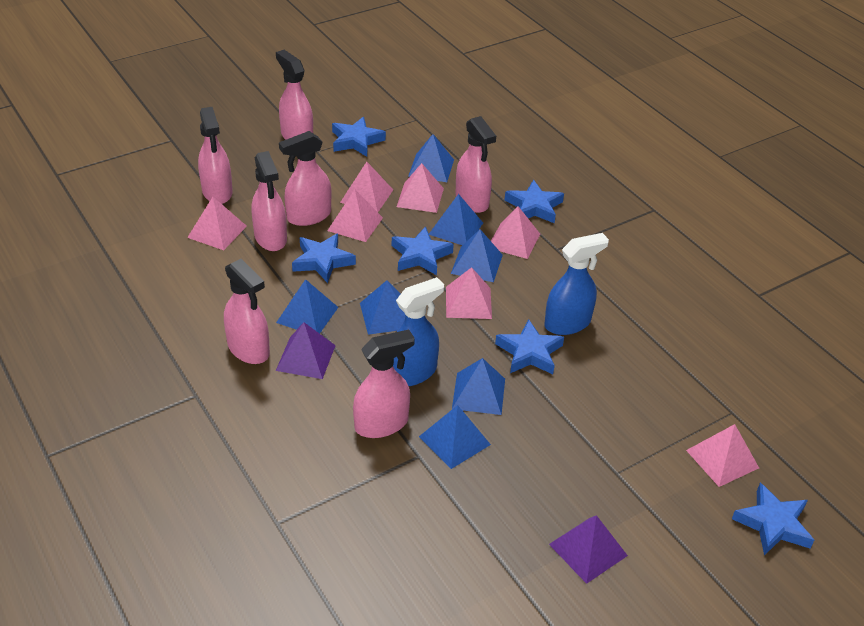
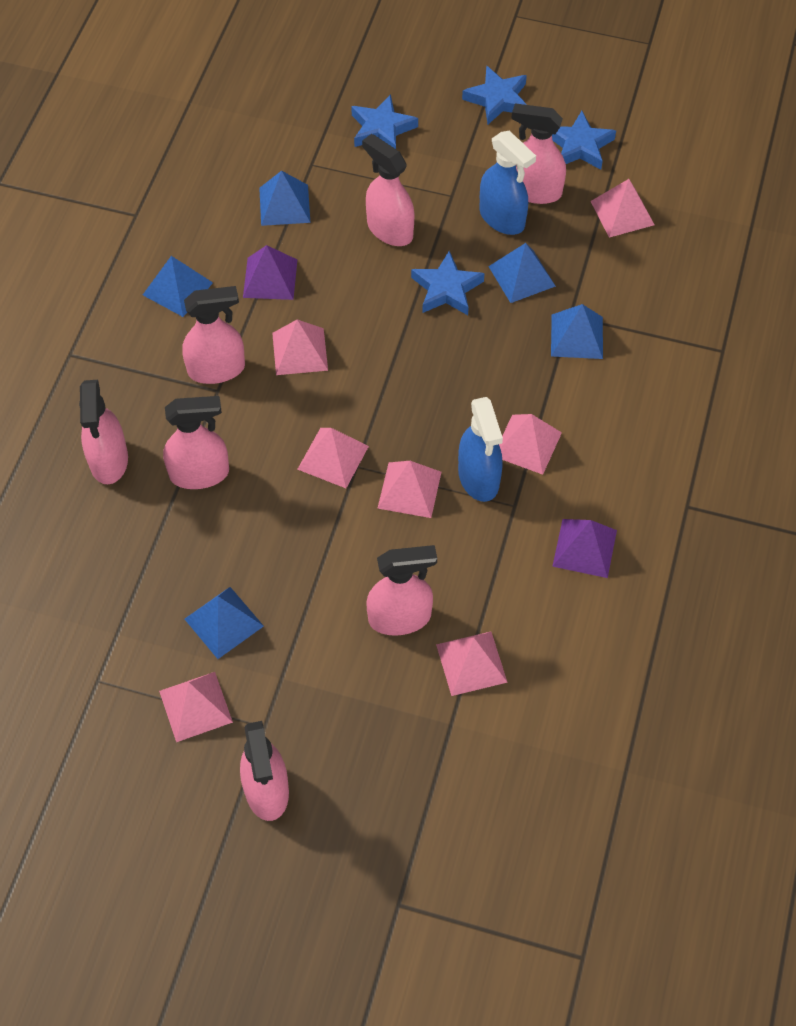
blue pyramid: 7 -> 5
blue star: 6 -> 4

